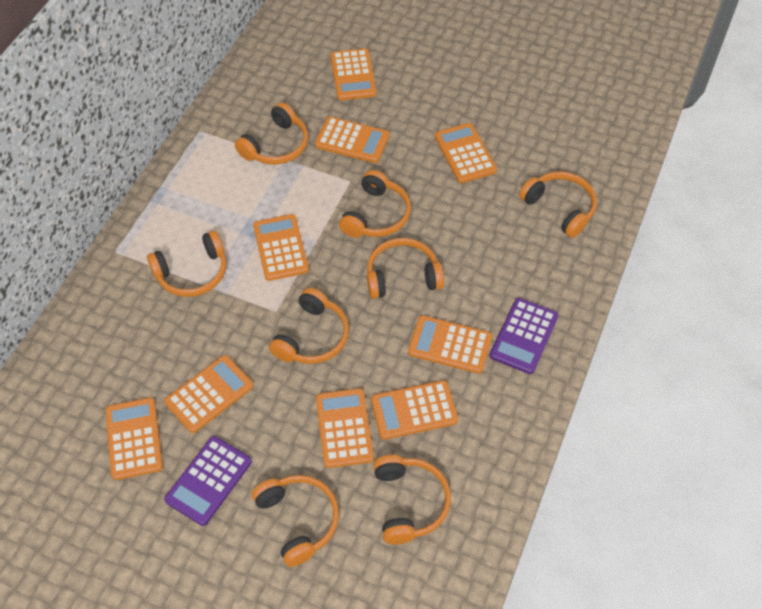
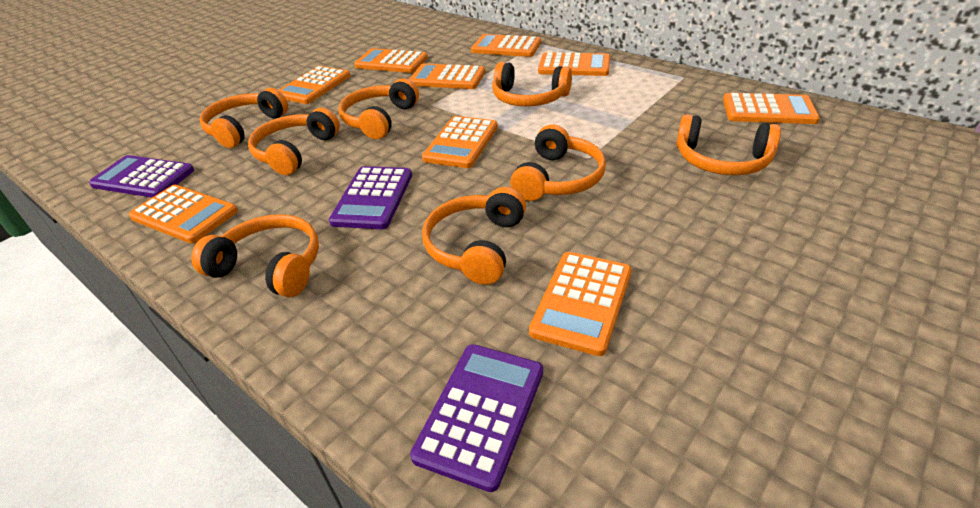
purple calculator: 2 -> 3

